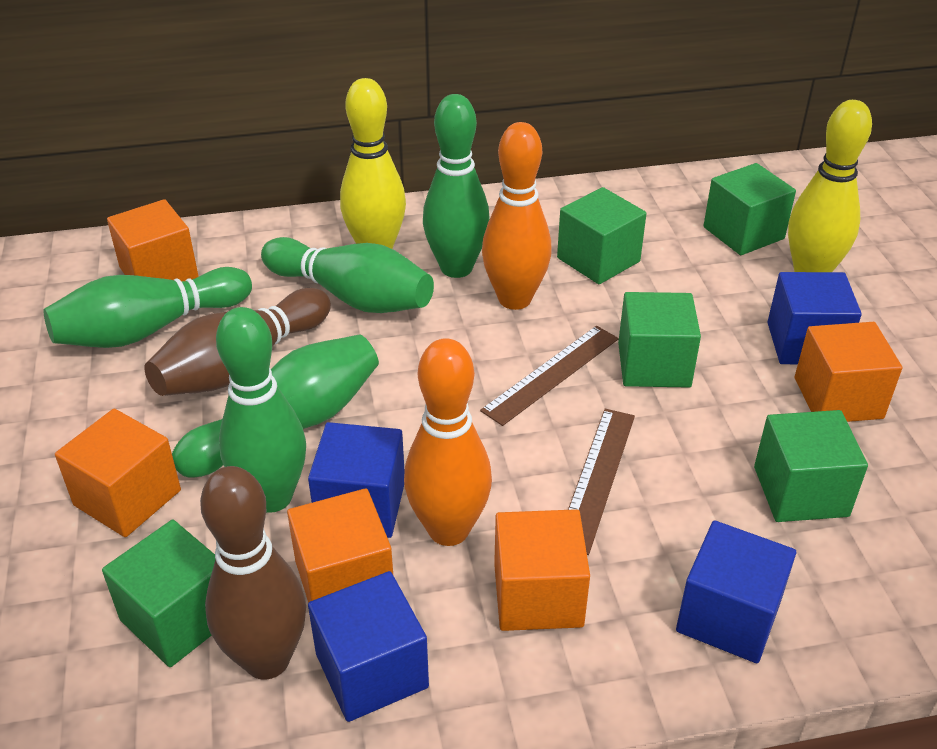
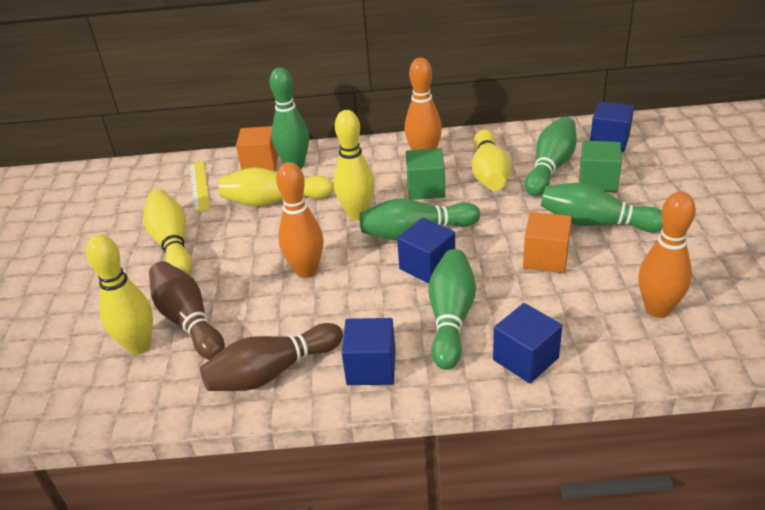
brown ruler: 2 -> 0
green cube: 5 -> 2
orange bowling pin: 2 -> 3
orange cube: 5 -> 2
yellow bowling pin: 2 -> 5
yellow ruler: 0 -> 1

